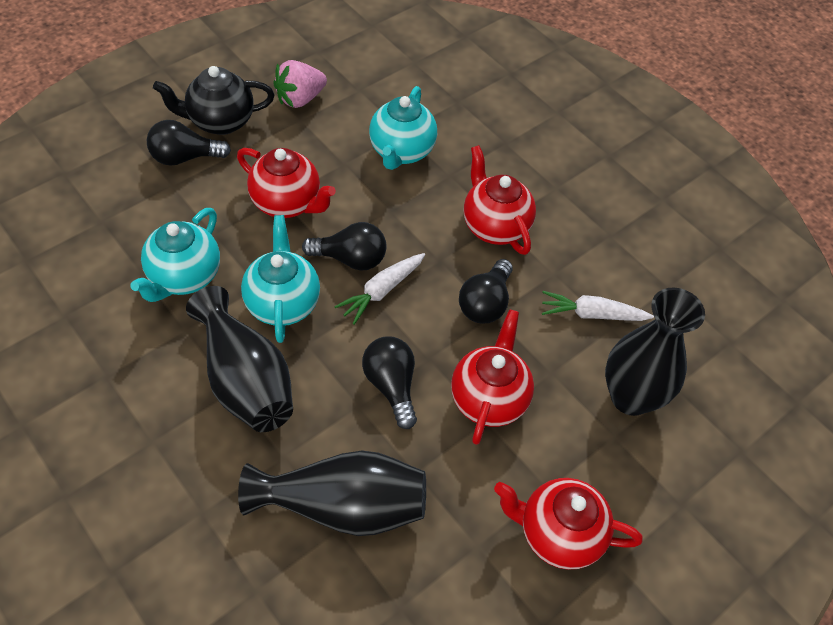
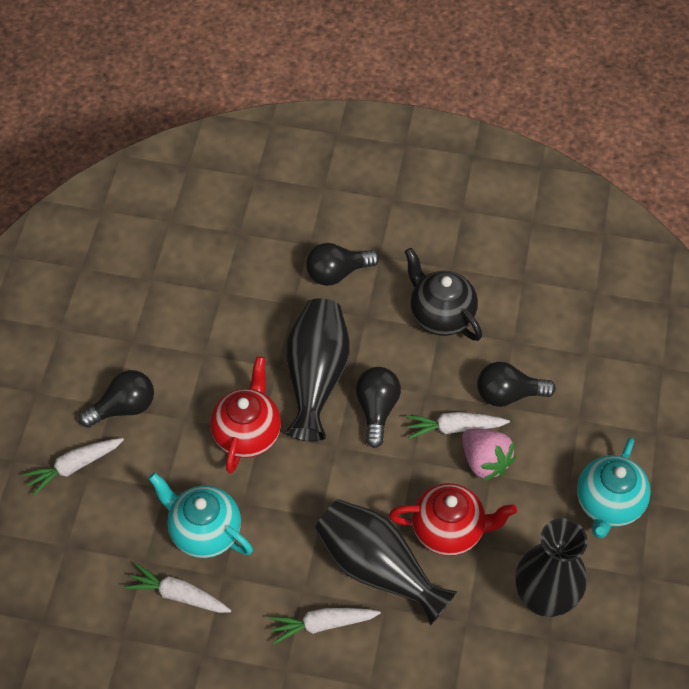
red teapot: 4 -> 2
turquoise teapot: 3 -> 2
white carrot: 2 -> 4

